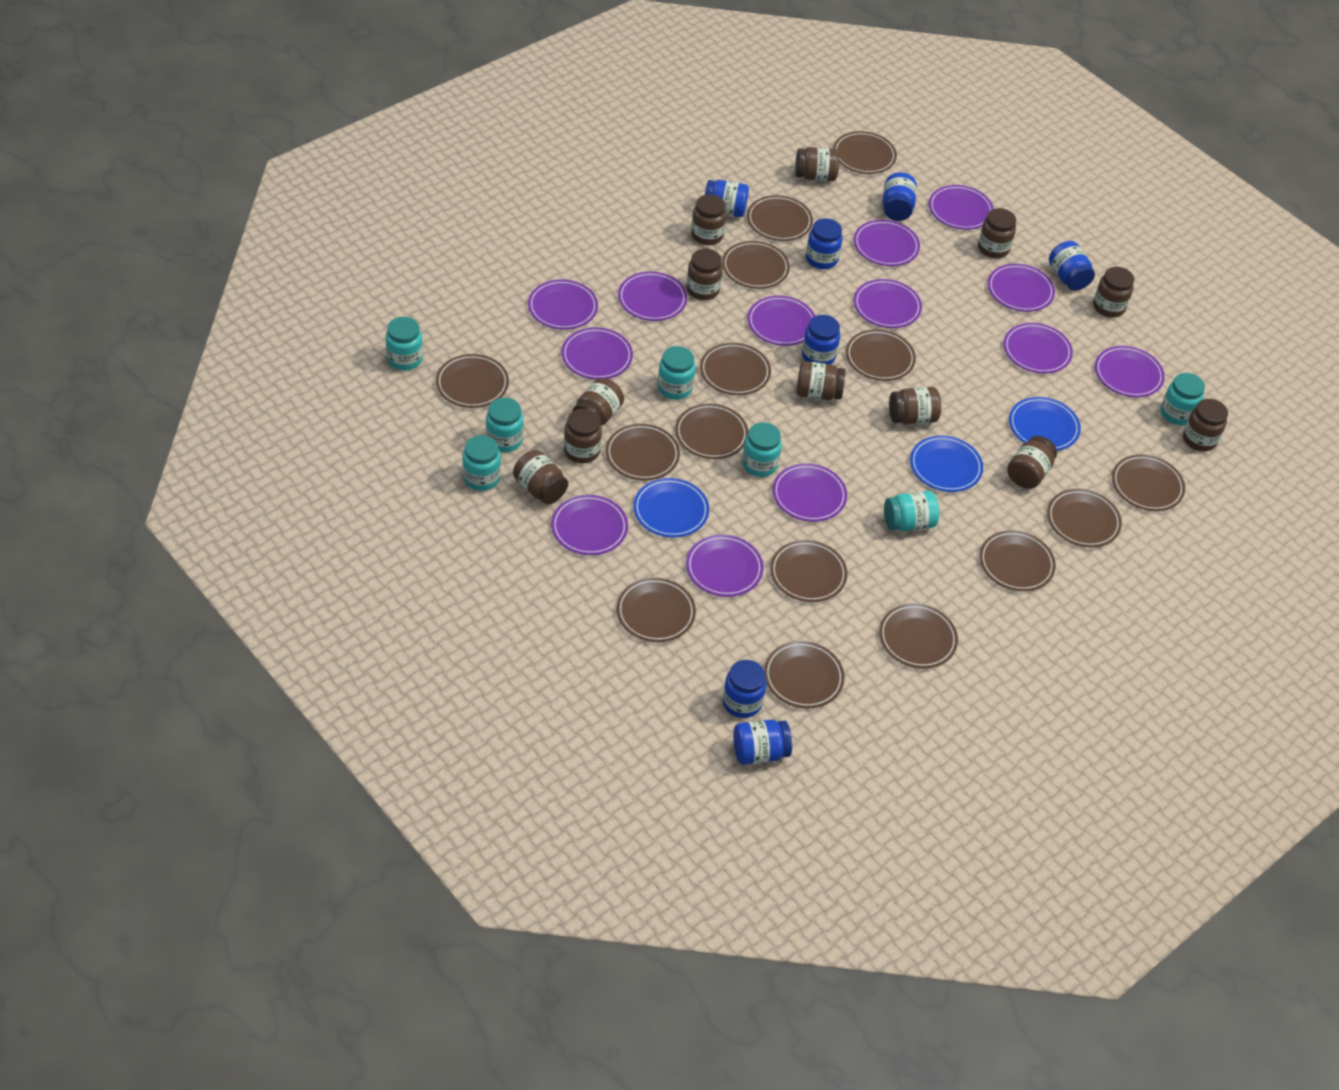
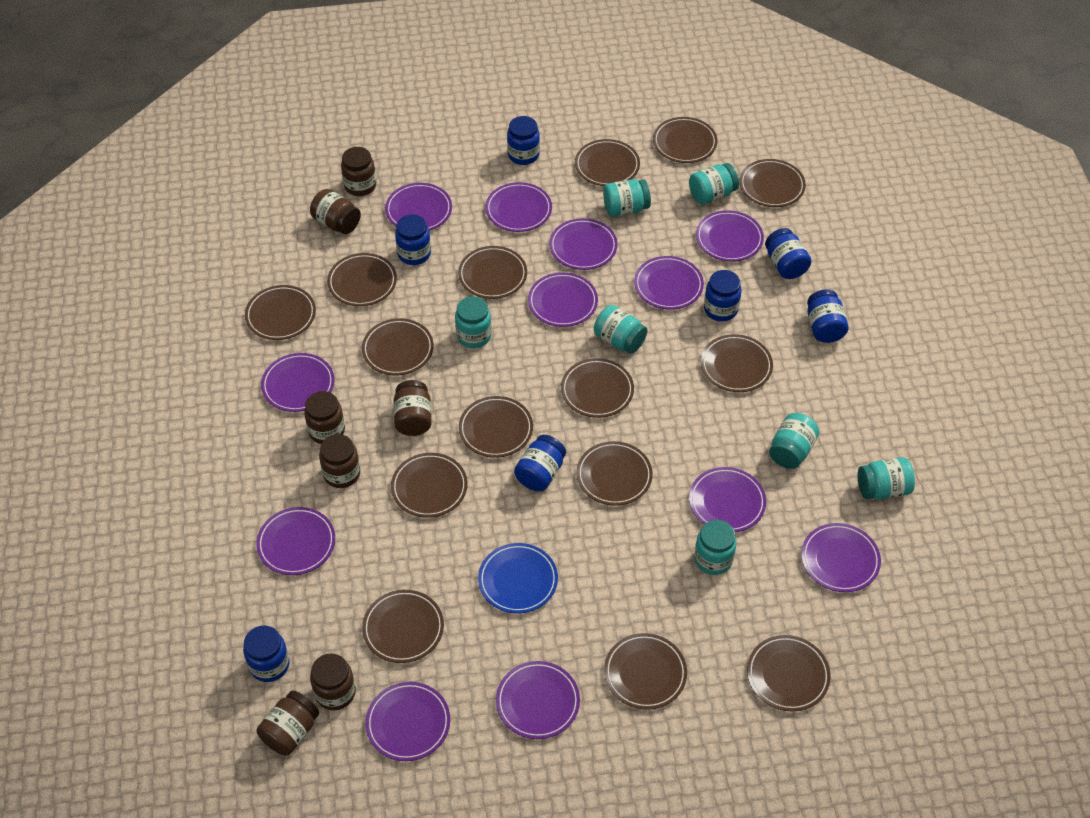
blue plate: 3 -> 1
brown jar: 12 -> 7
purple plate: 13 -> 12

